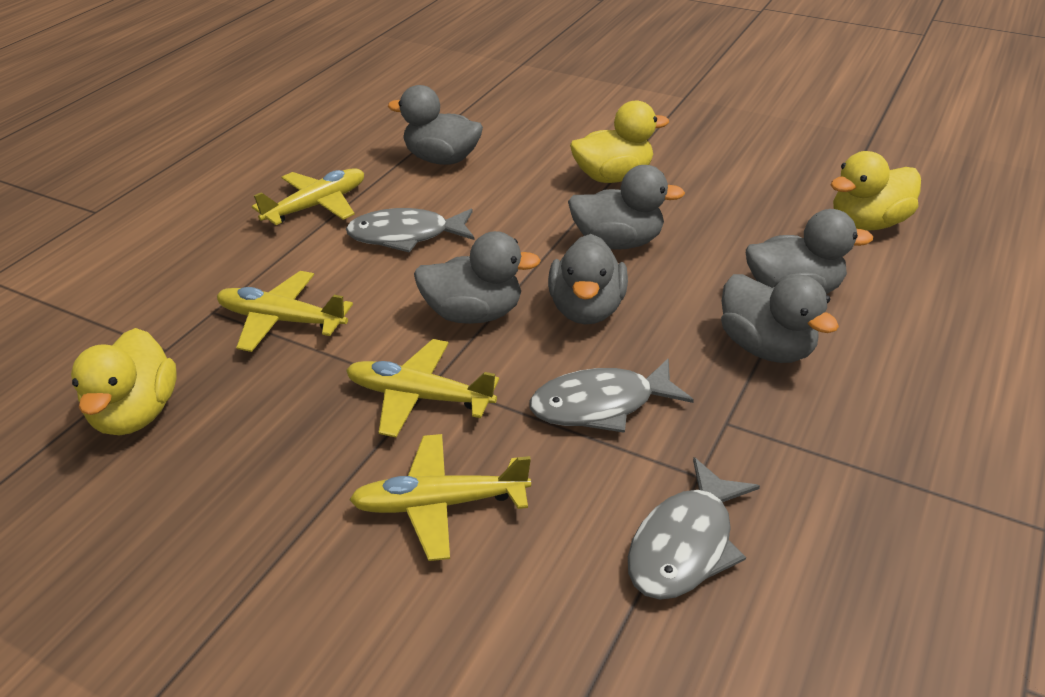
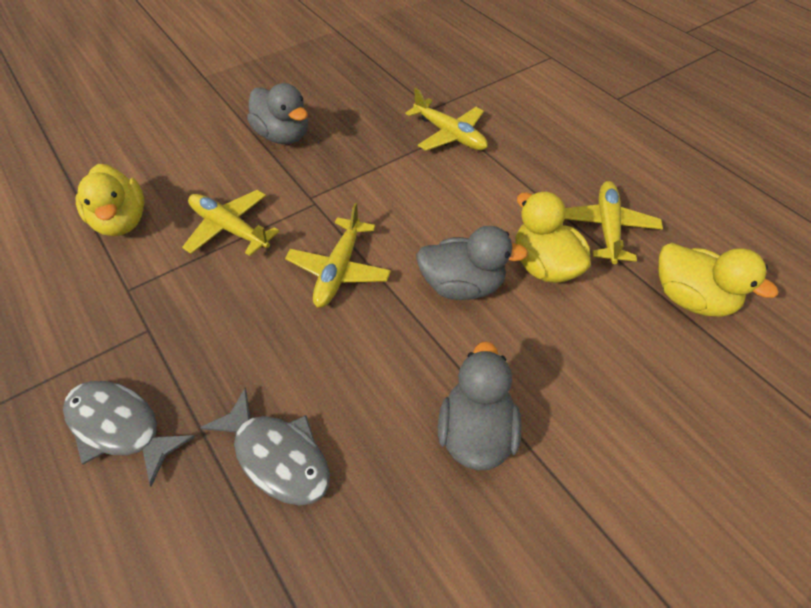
grey duck: 6 -> 3
grey fish: 3 -> 2

